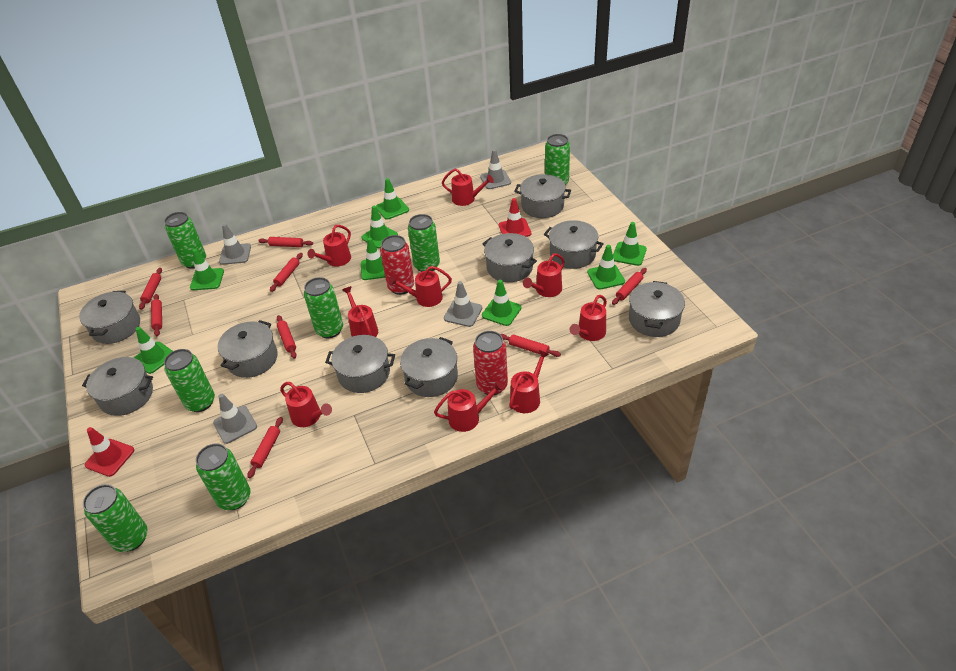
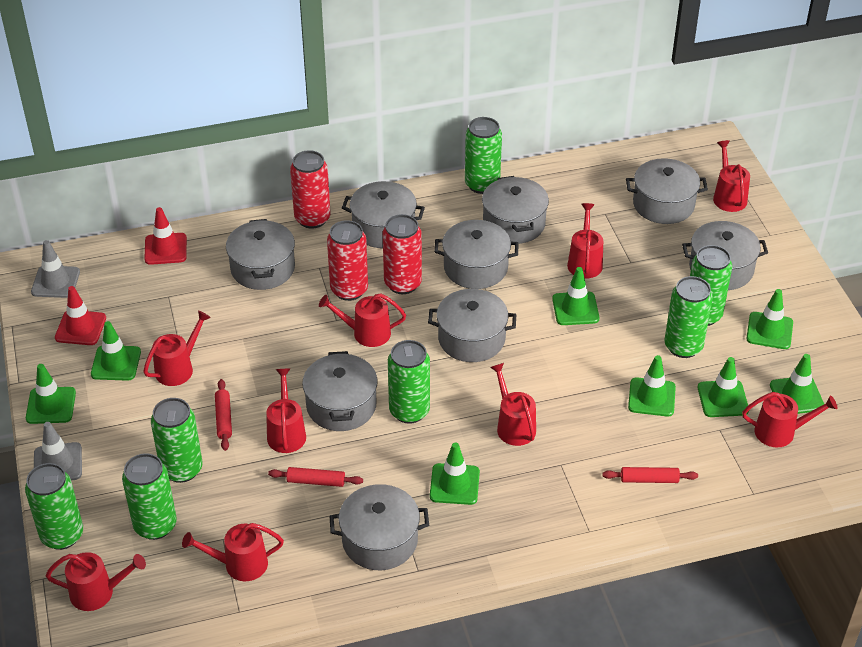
grey traffic cone: 4 -> 2
red can: 2 -> 3
red rolling pin: 8 -> 3

